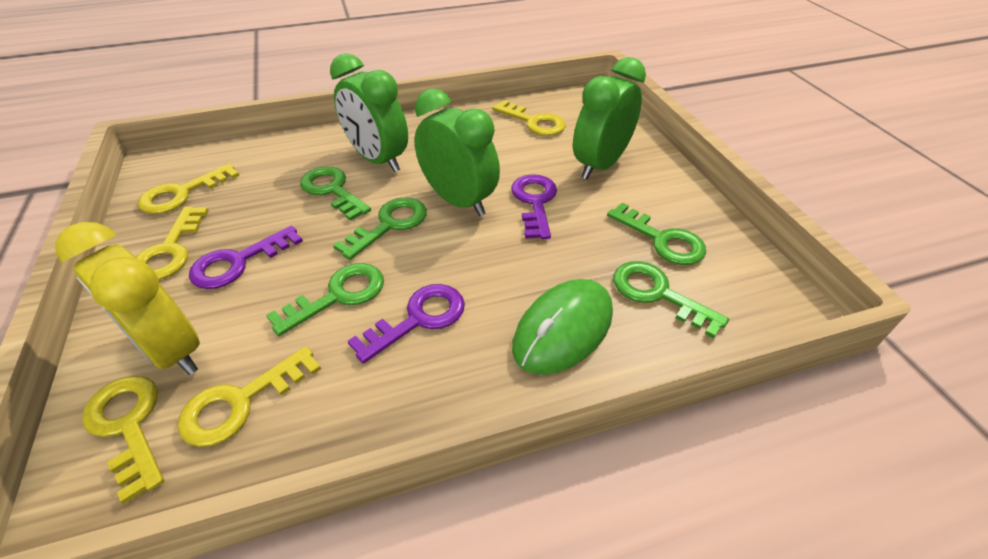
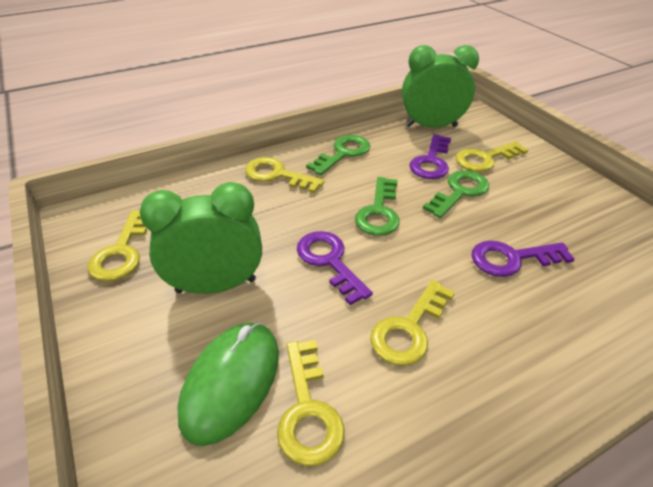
green clock: 3 -> 2
green key: 5 -> 3
yellow clock: 1 -> 0

